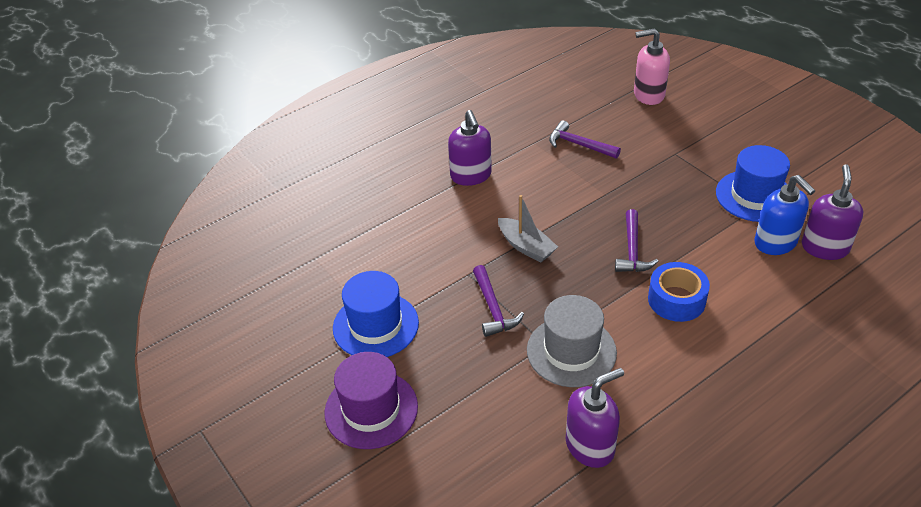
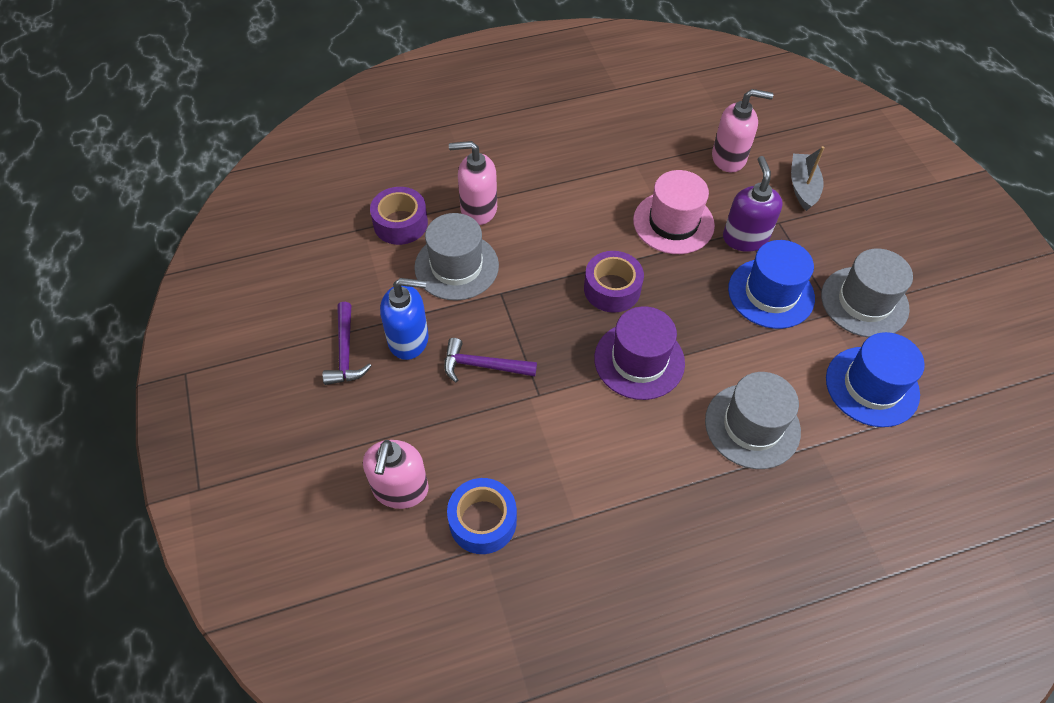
grey hat: 1 -> 3
pink hat: 0 -> 1
pink soap dispenser: 1 -> 3
purple hammer: 3 -> 2
purple soap dispenser: 3 -> 1
purple tape: 0 -> 2

